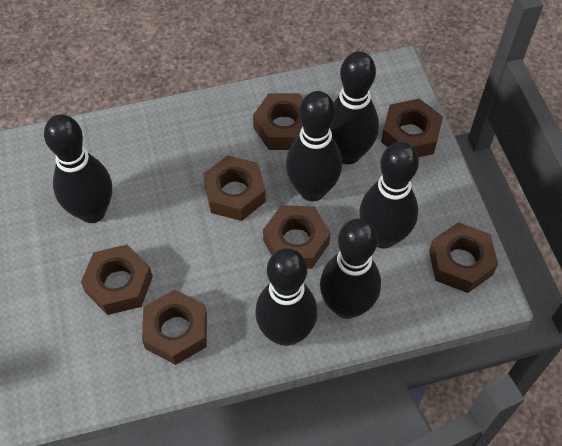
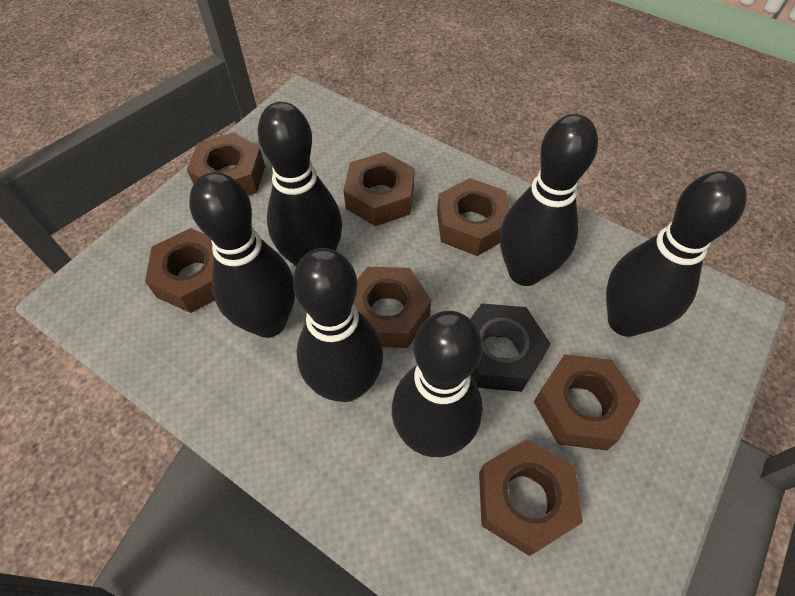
black nut: 0 -> 1

